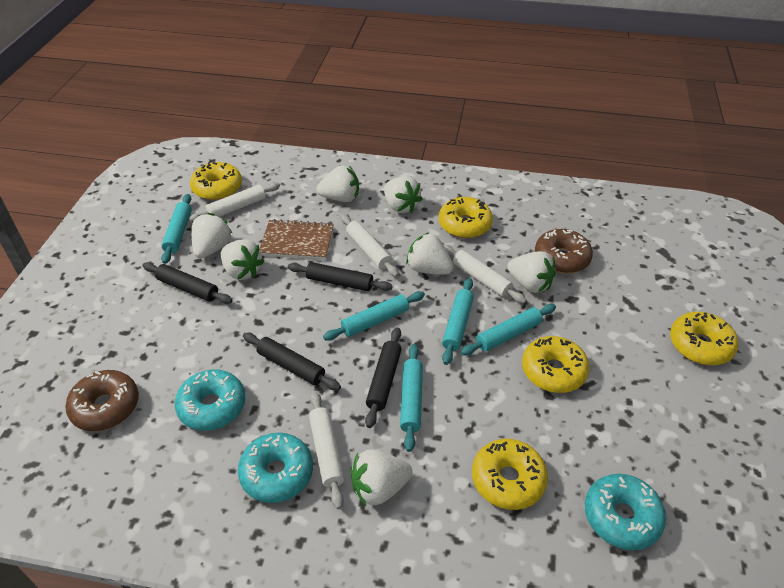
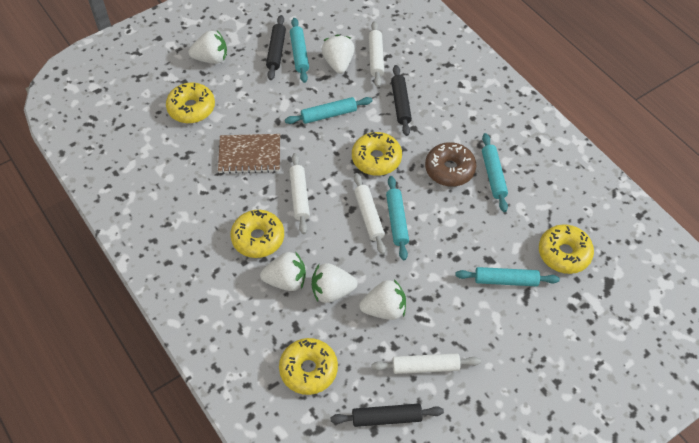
black rolling pin: 4 -> 3
brown donut: 2 -> 1
turquoise donut: 3 -> 0
white strawberry: 7 -> 5

